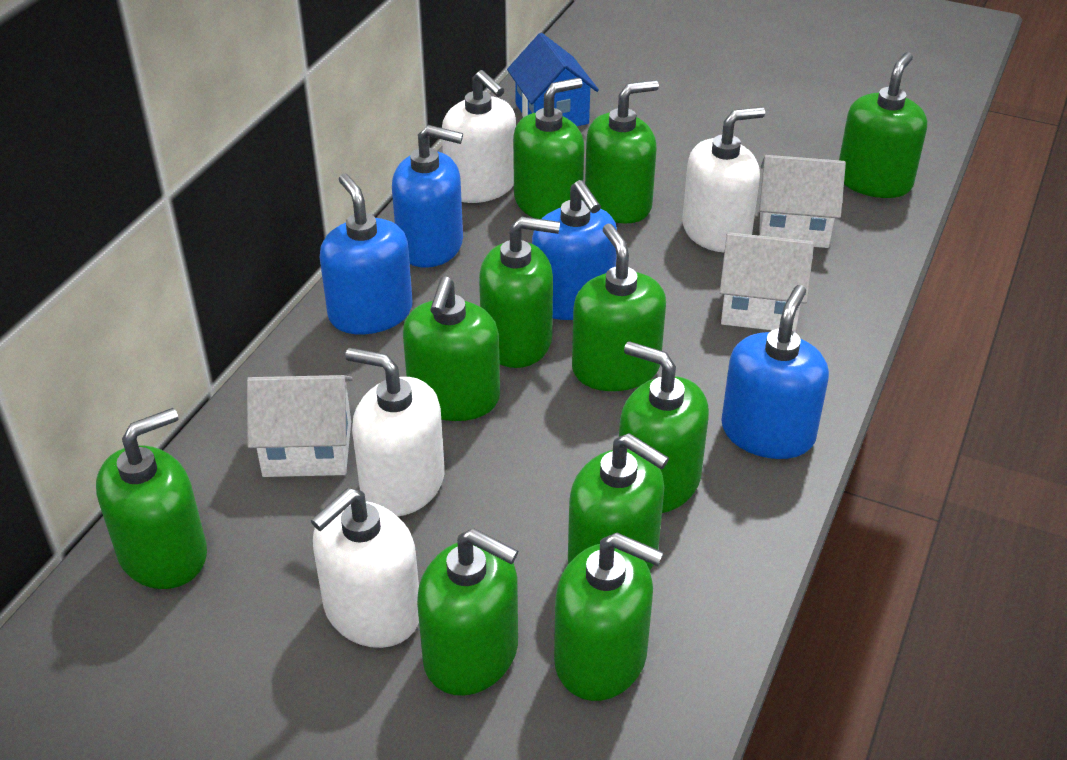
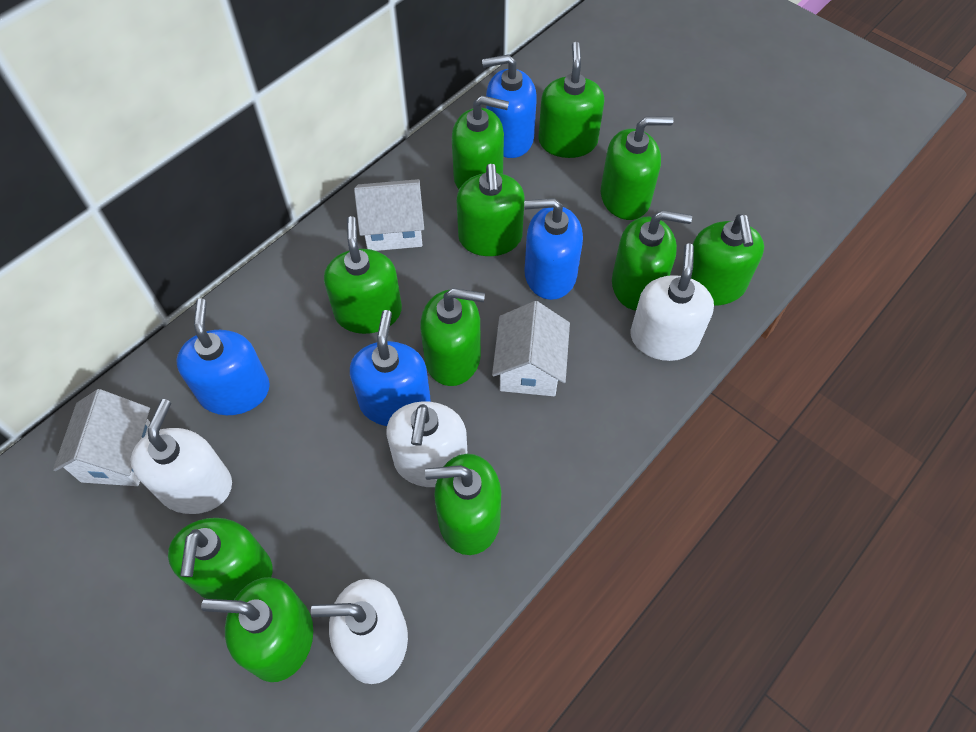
blue house: 1 -> 0

